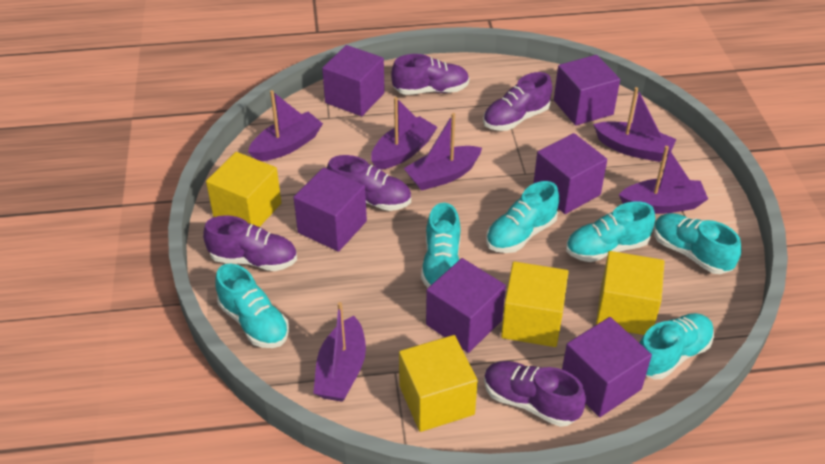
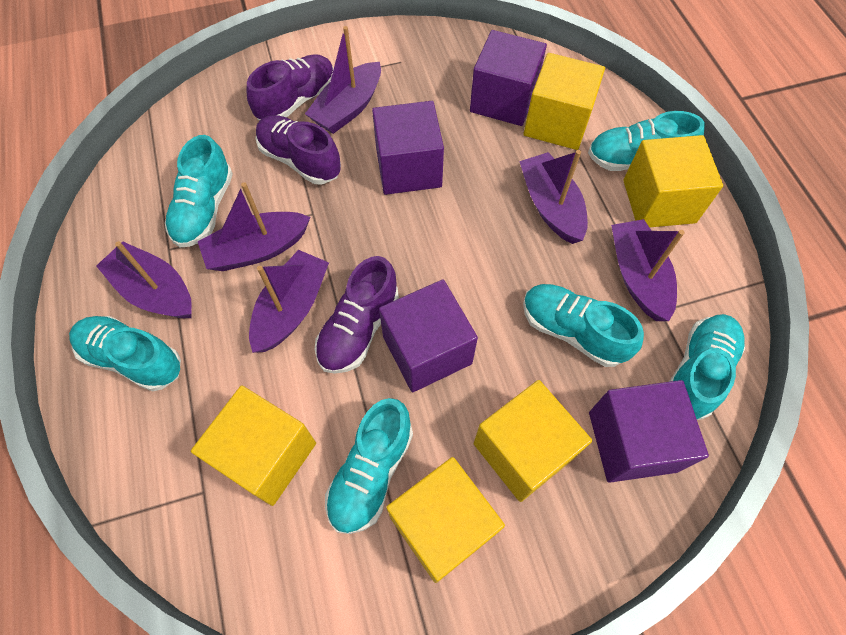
purple cube: 6 -> 4
purple shoe: 5 -> 3
yellow cube: 4 -> 5

